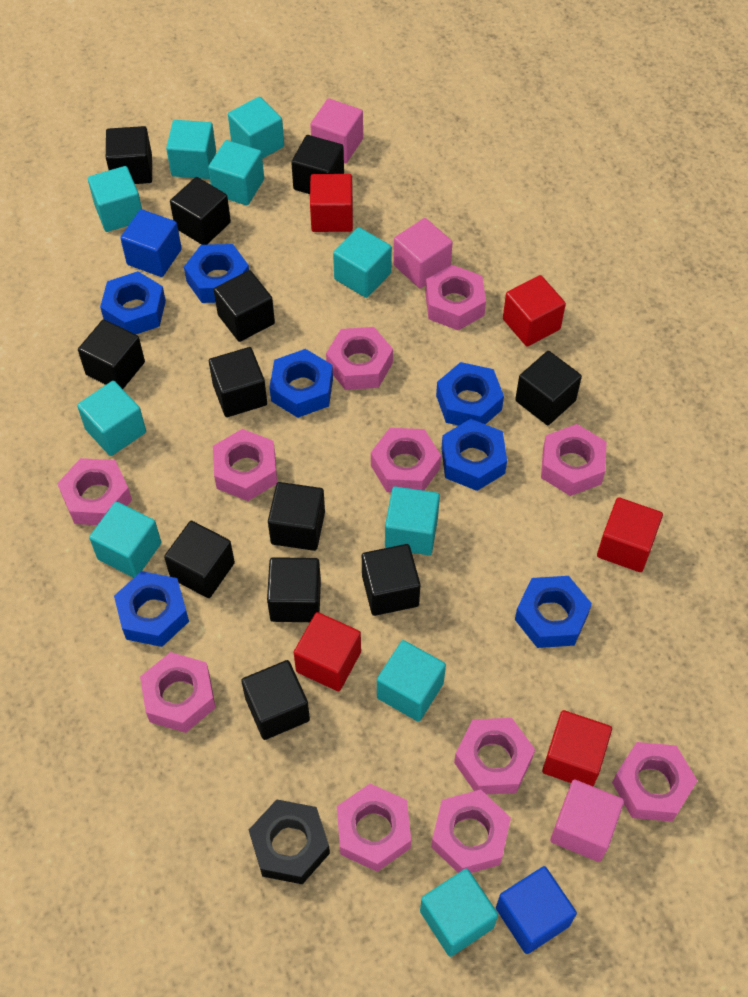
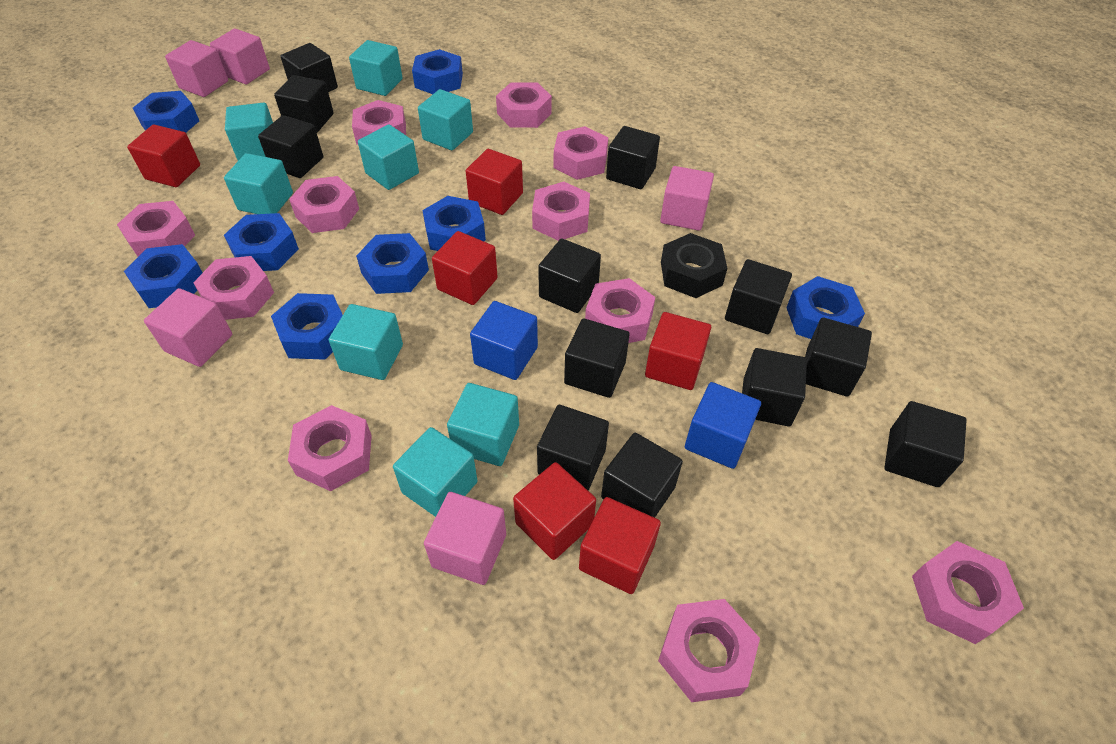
blue nut: 7 -> 8
pink cube: 3 -> 5
red cube: 5 -> 6
turquoise cube: 10 -> 8

